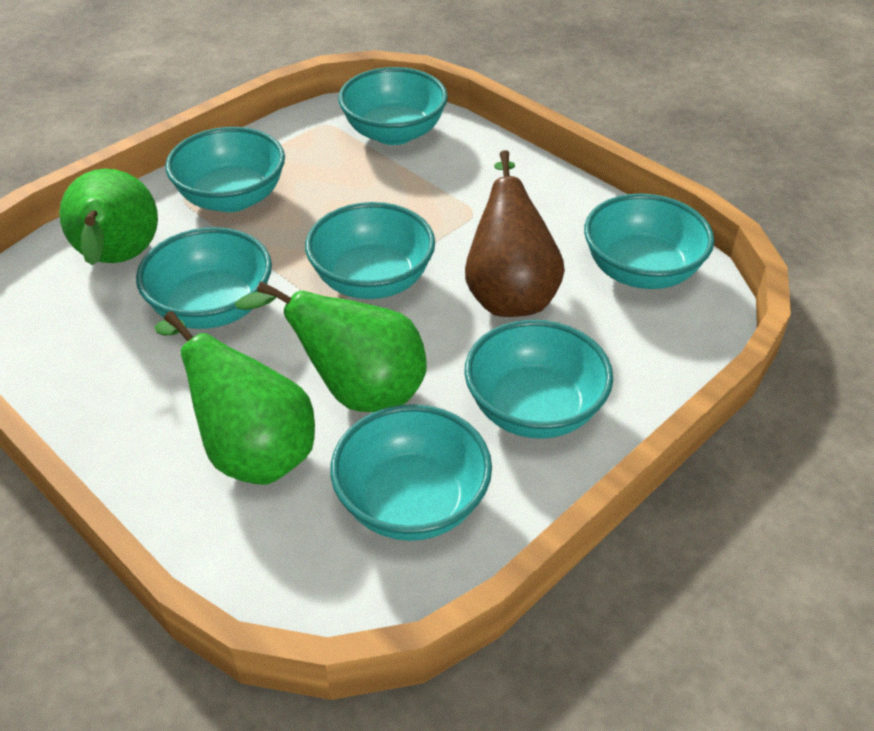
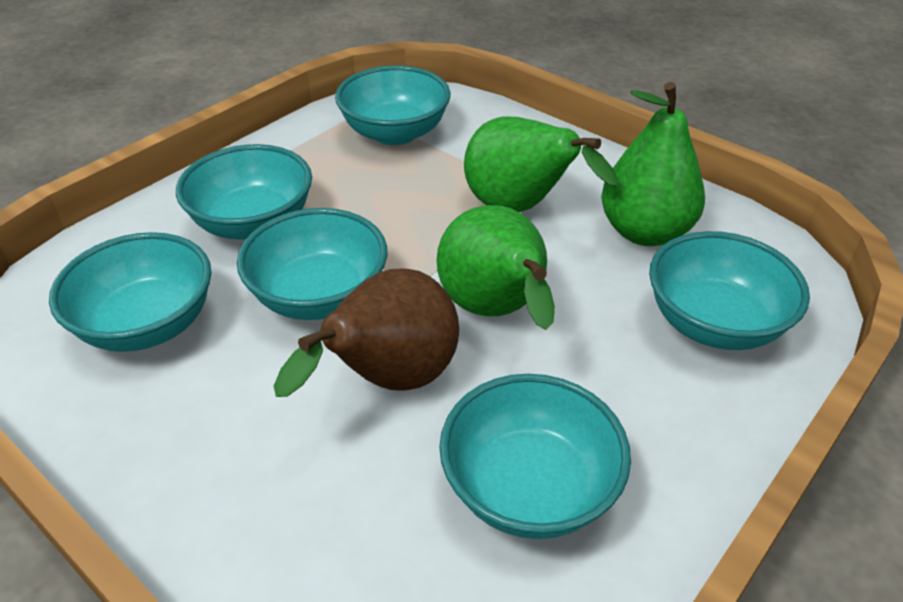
turquoise bowl: 7 -> 6

